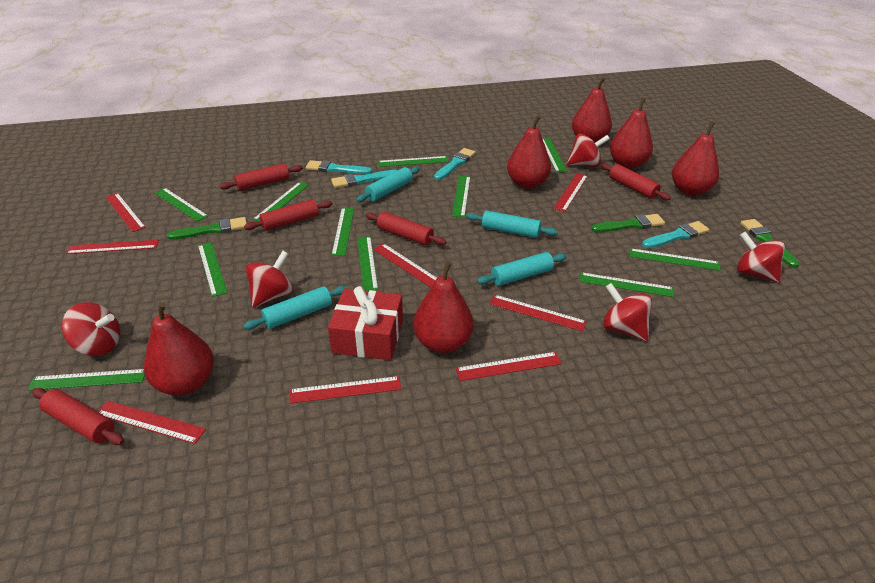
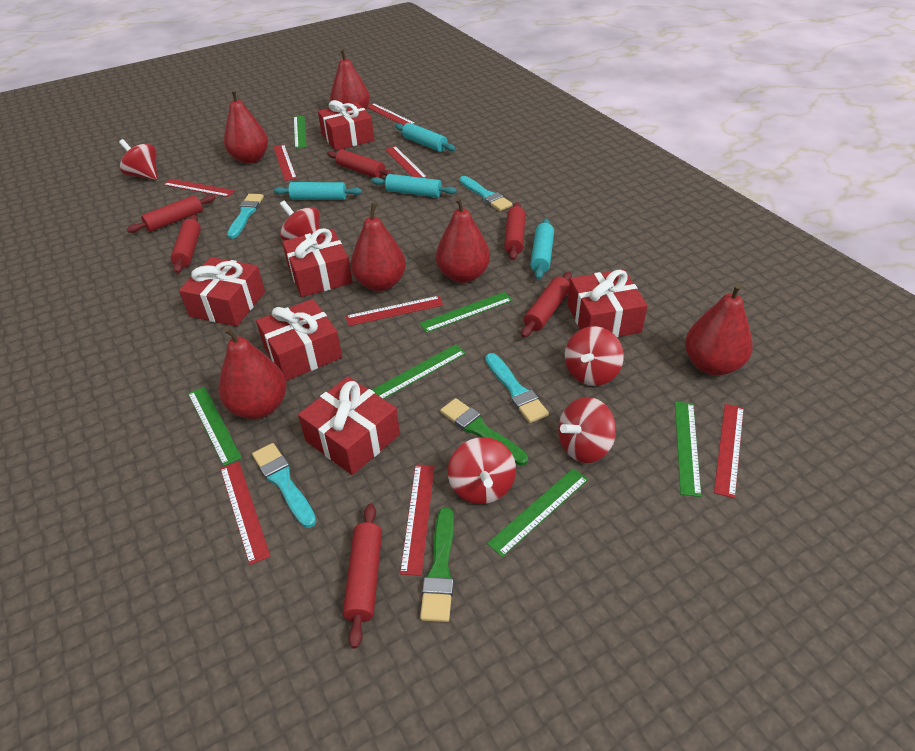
green brush: 3 -> 2
green ruler: 11 -> 6
red gift: 1 -> 6
red rolling pin: 5 -> 6

